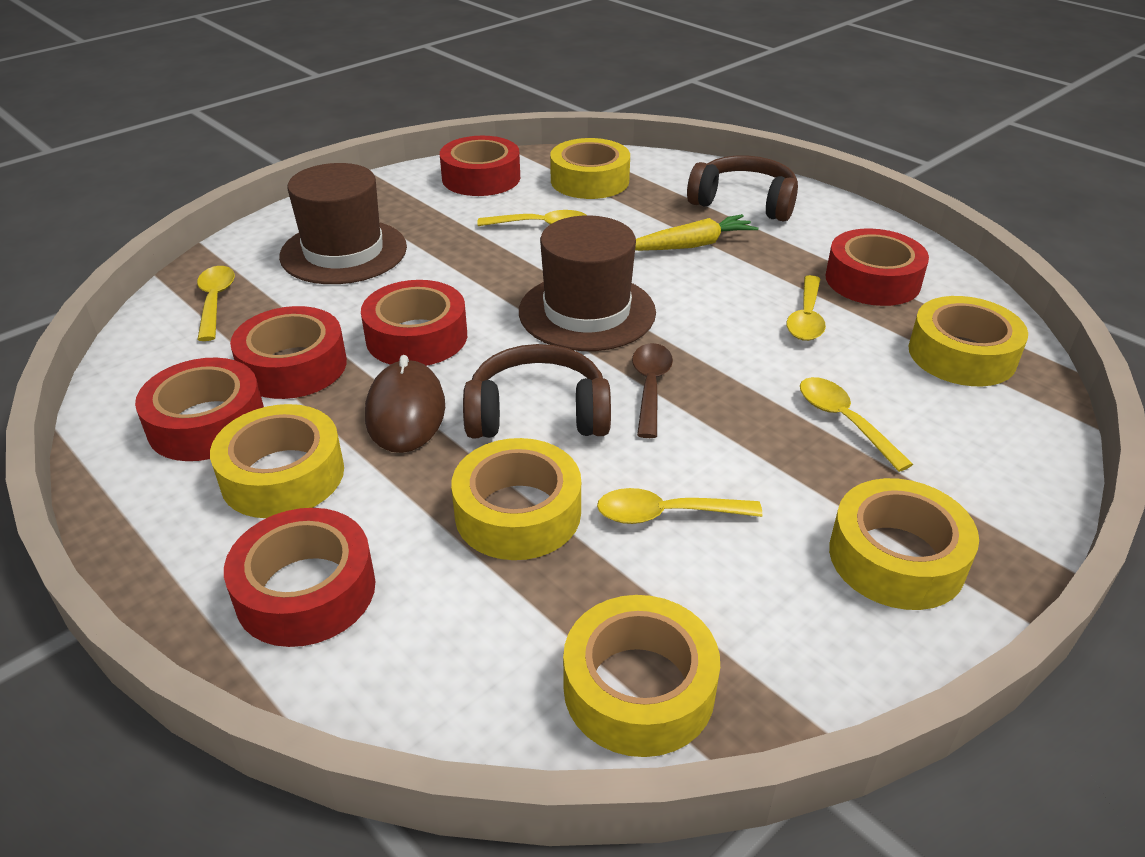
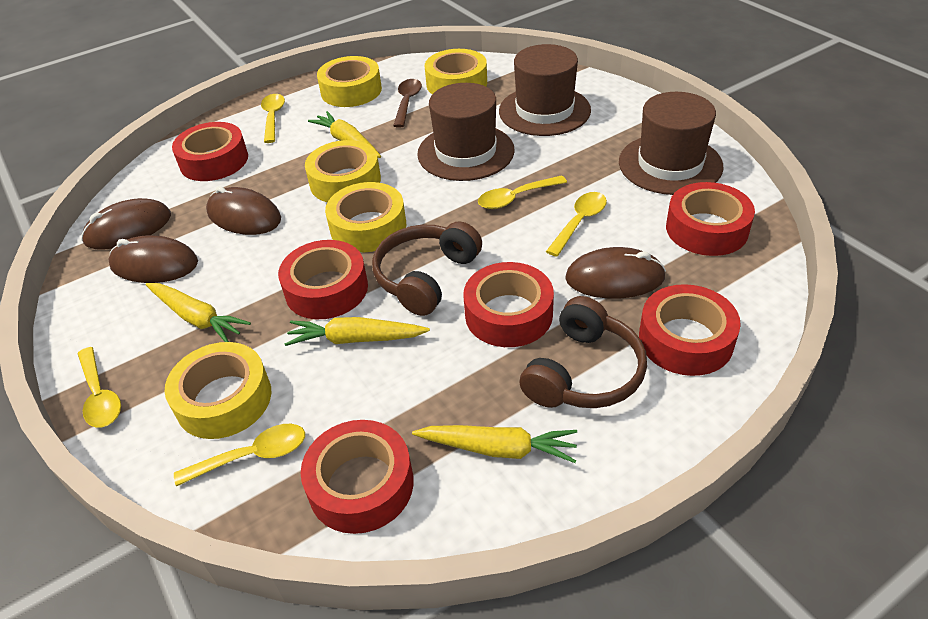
brown hat: 2 -> 3
brown mouse: 1 -> 4
yellow carrot: 1 -> 4
yellow tape: 6 -> 5

